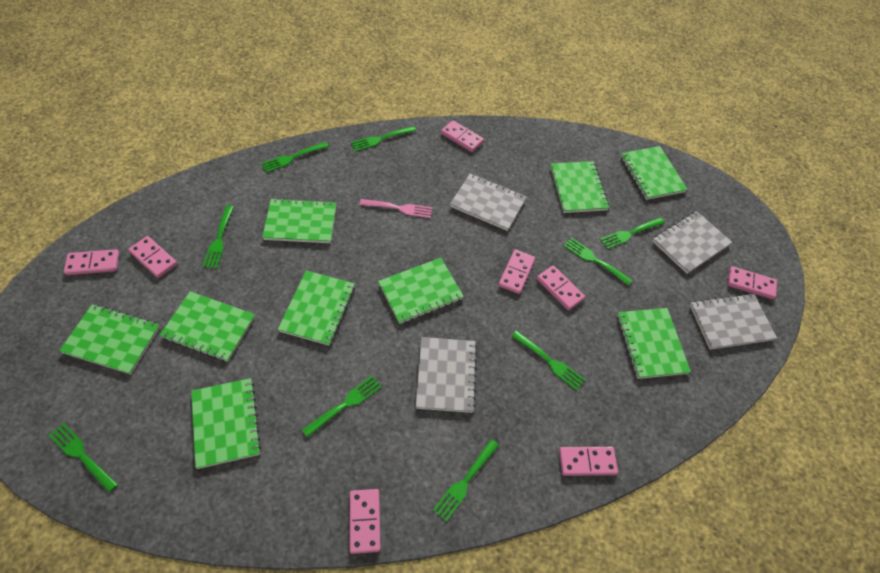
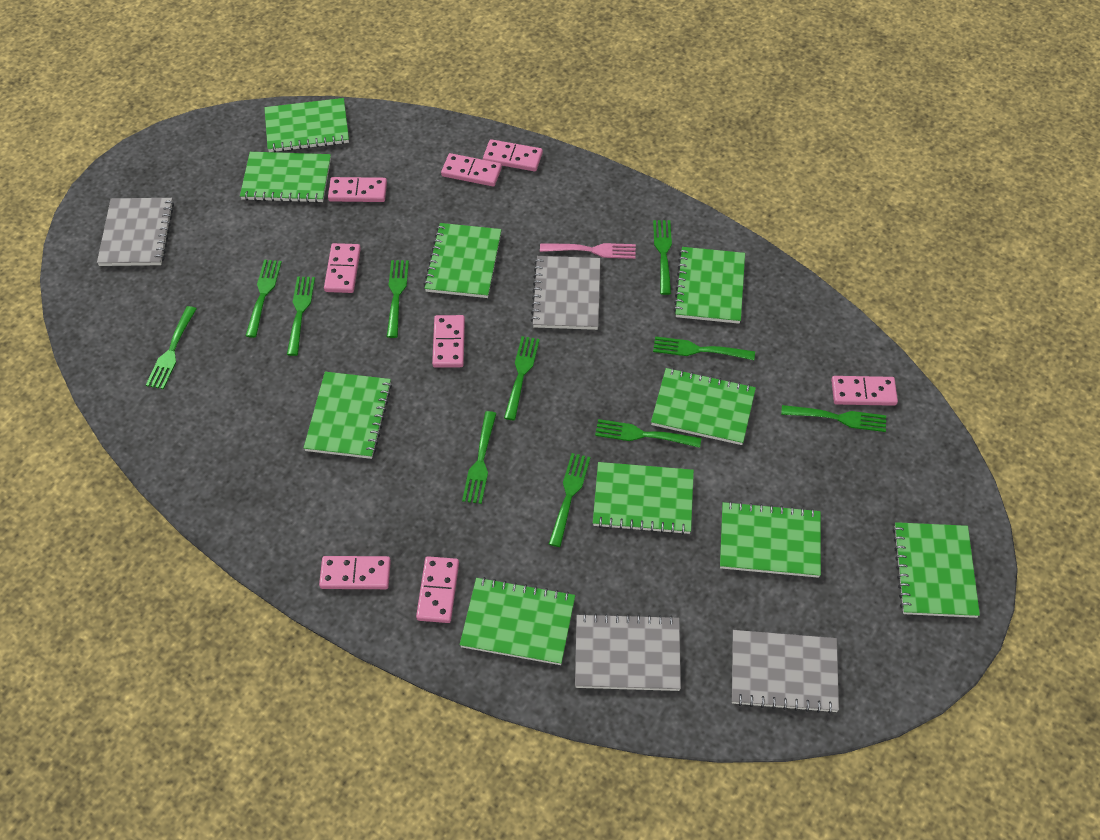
green fork: 9 -> 11
green notebook: 9 -> 10

